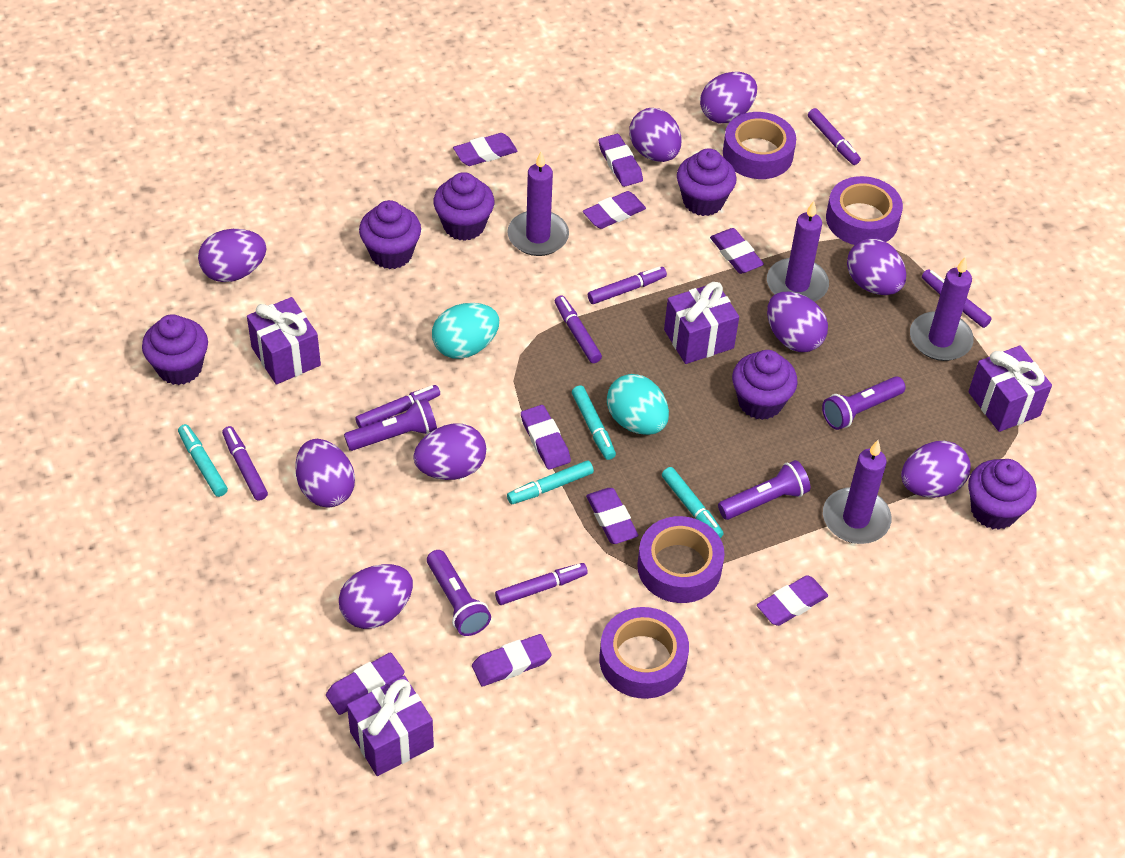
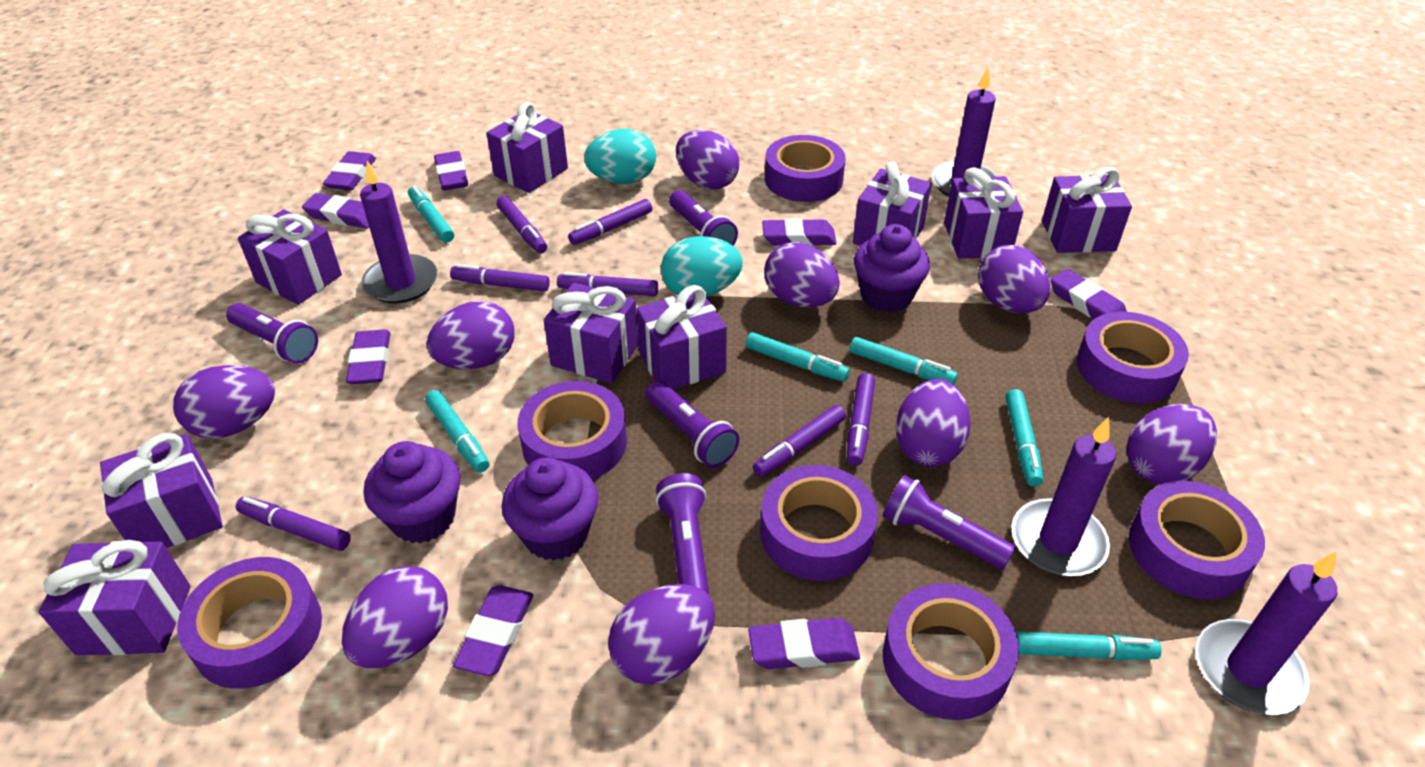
purple cupcake: 6 -> 3
purple eraser: 9 -> 8
purple flashlight: 4 -> 5
purple gift: 4 -> 9
purple tape: 4 -> 7
turquoise marker: 4 -> 6

